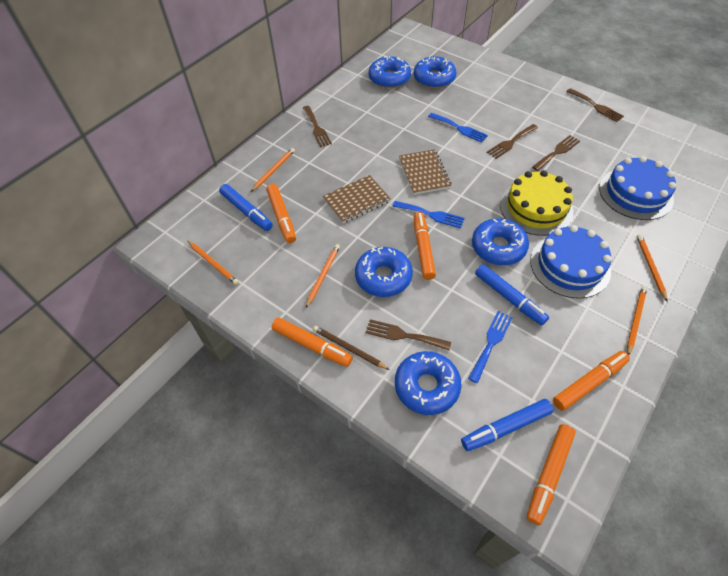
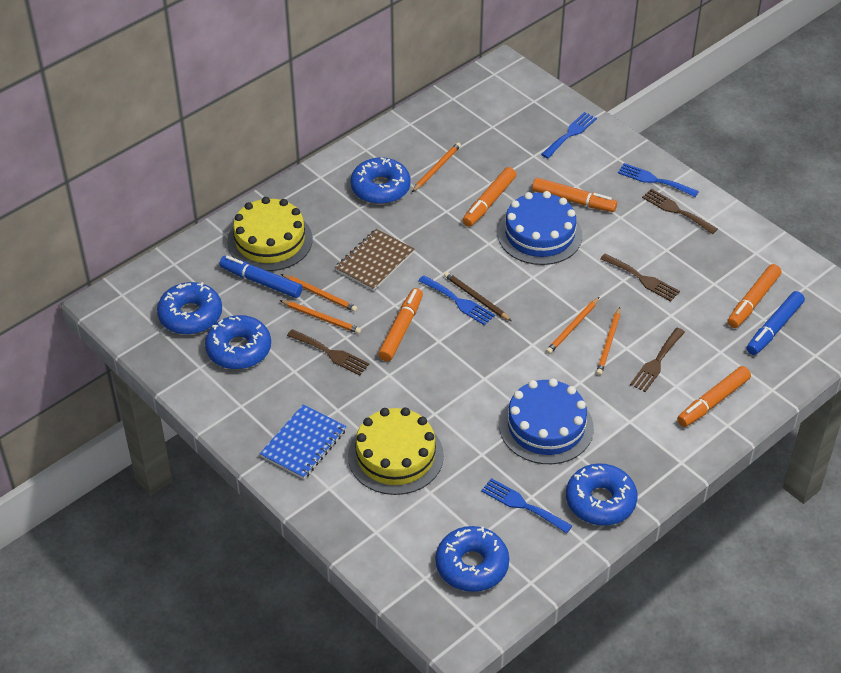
blue fork: 3 -> 4
blue marker: 3 -> 2
blue notebook: 0 -> 1
brown fork: 5 -> 4
brown notebook: 2 -> 1
yellow cake: 1 -> 2

